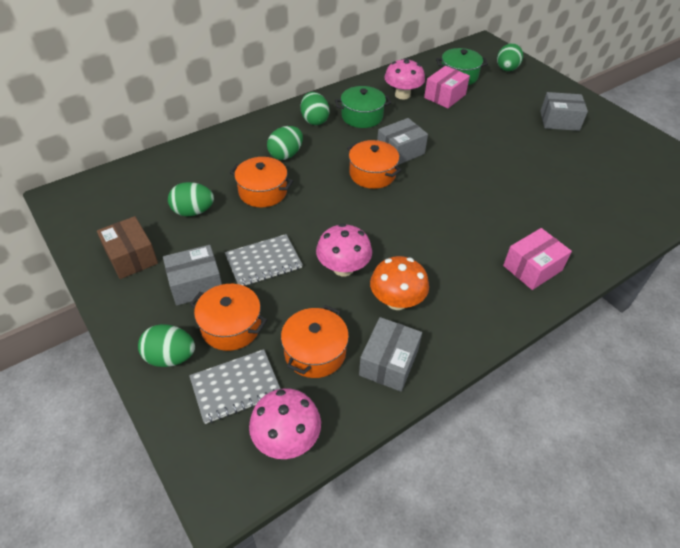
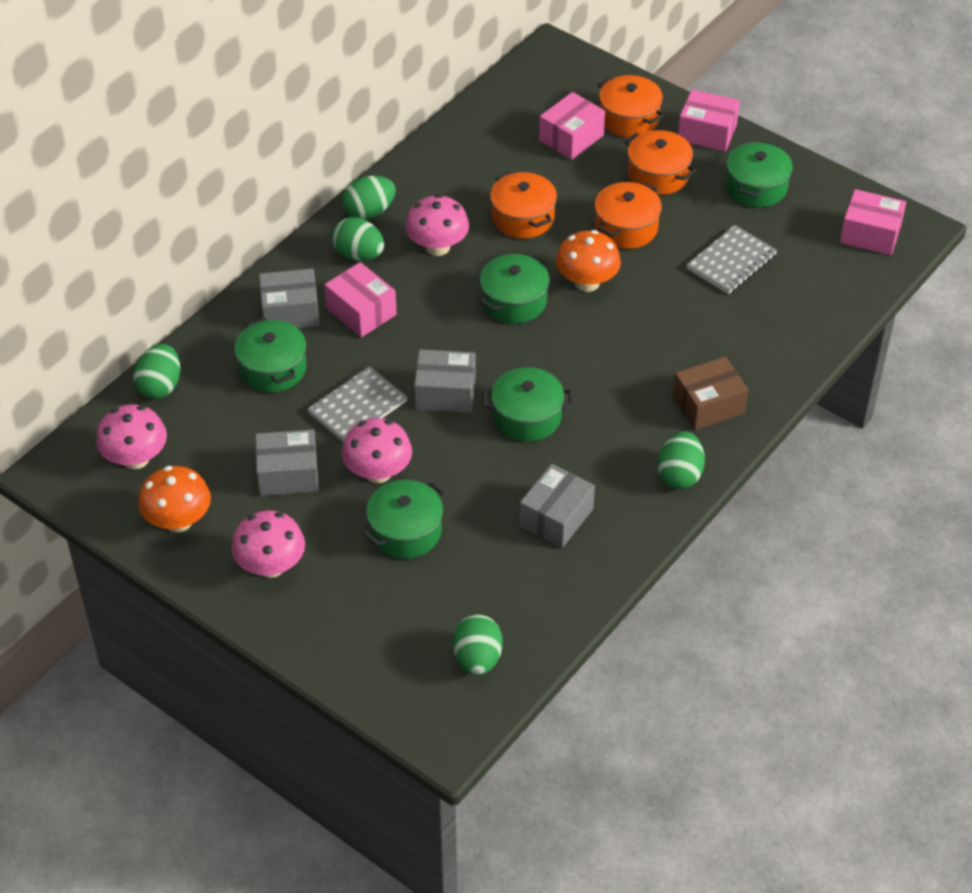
green pot: 2 -> 5
orange mushroom: 1 -> 2
pink box: 2 -> 4
pink mushroom: 3 -> 4

